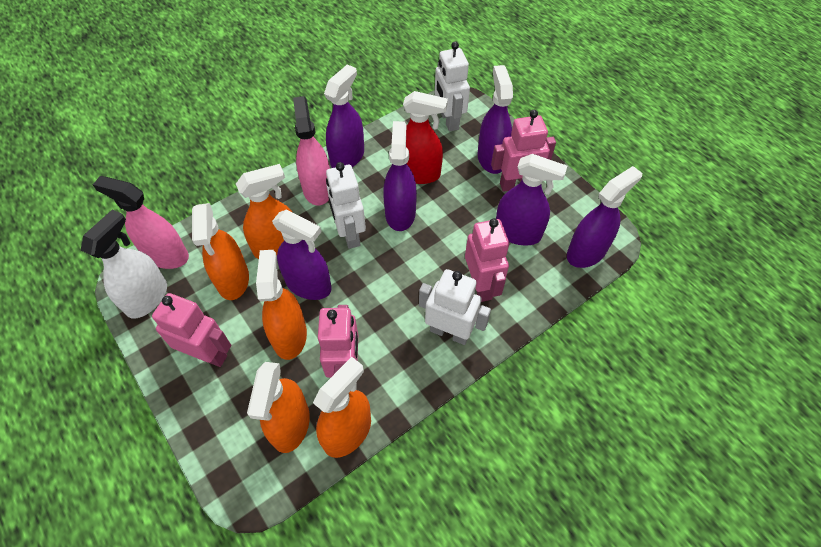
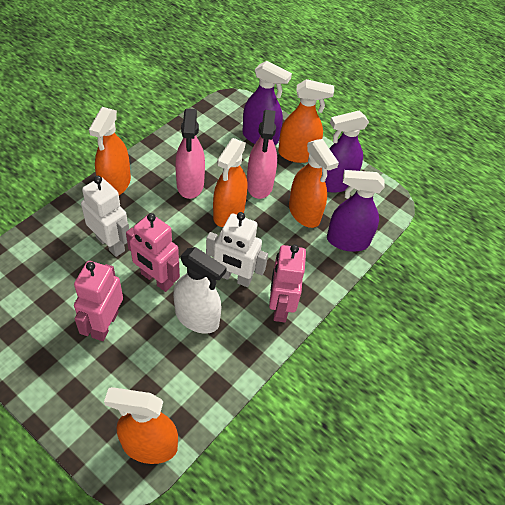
pink robot: 4 -> 3
purple spray bottle: 6 -> 3
red spray bottle: 1 -> 0
white robot: 3 -> 2

